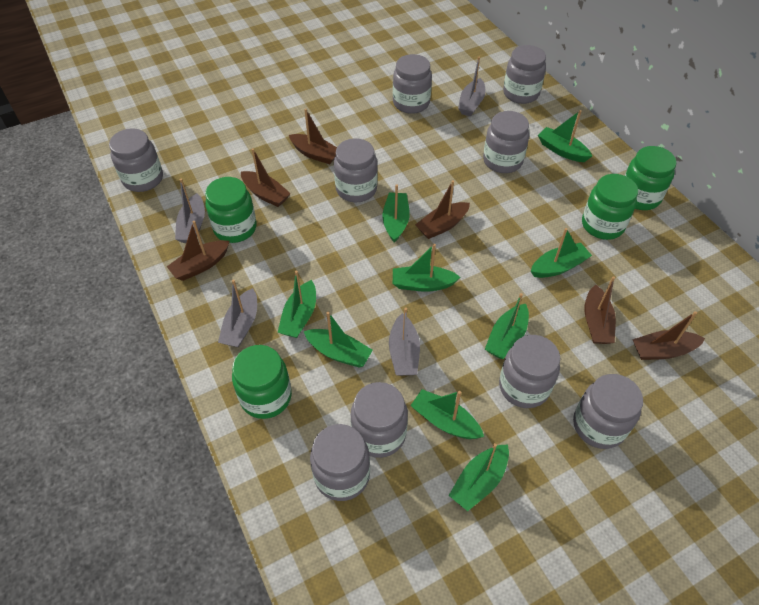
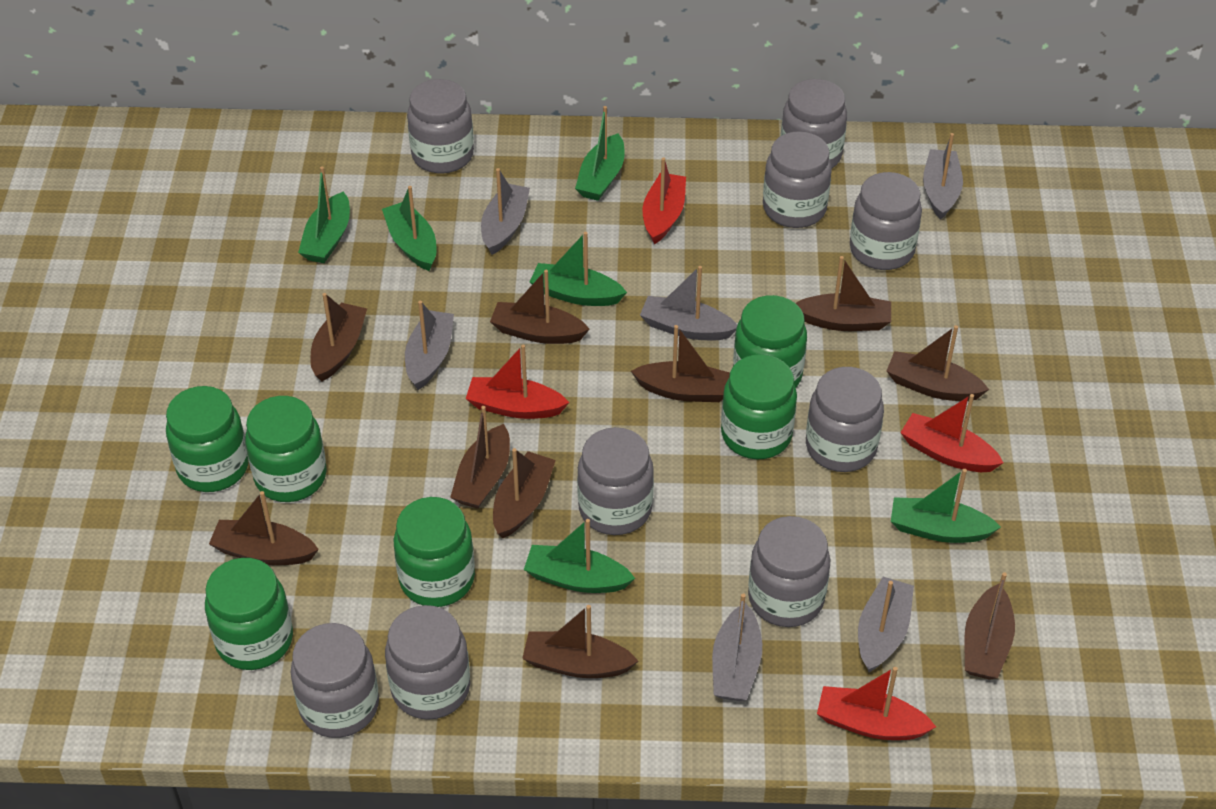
brown boat: 6 -> 10
green boat: 9 -> 6
green jar: 4 -> 6
grey boat: 4 -> 6
red boat: 0 -> 4

